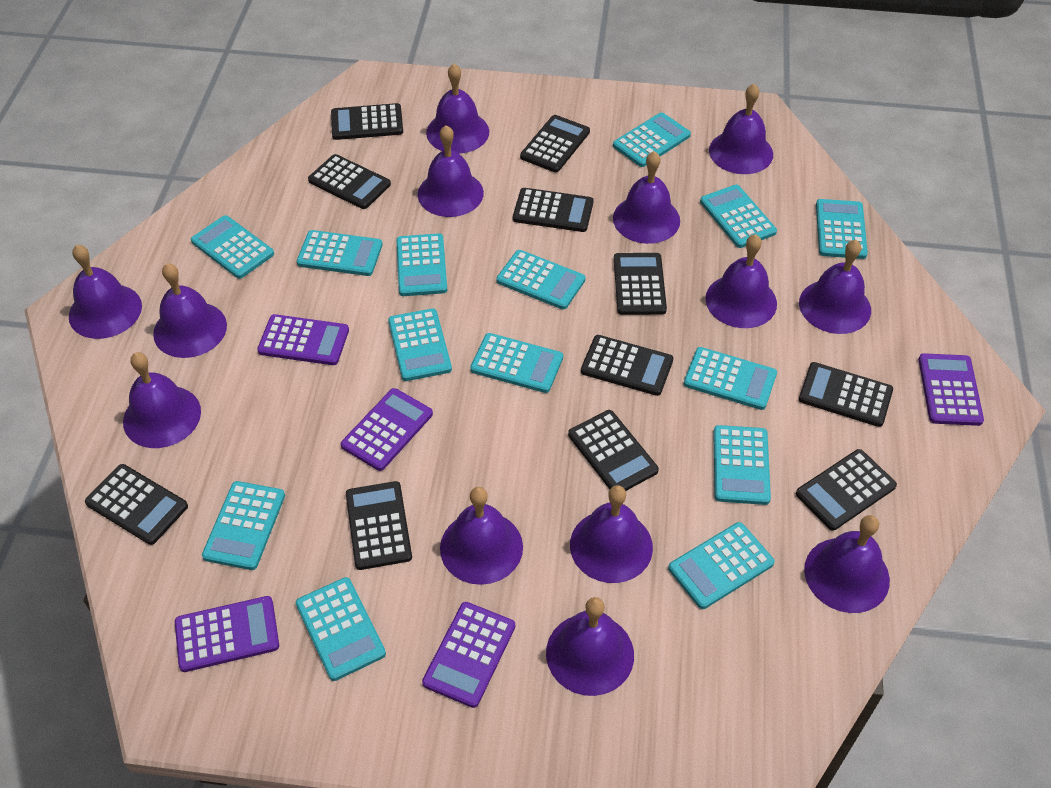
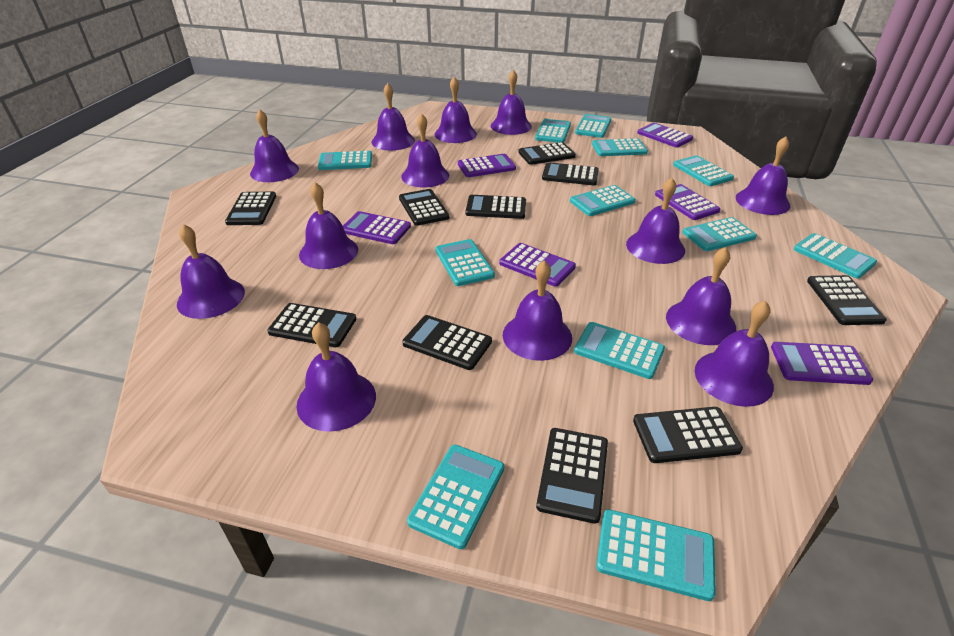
black calculator: 11 -> 10
purple calculator: 5 -> 6
turquoise calculator: 14 -> 12

